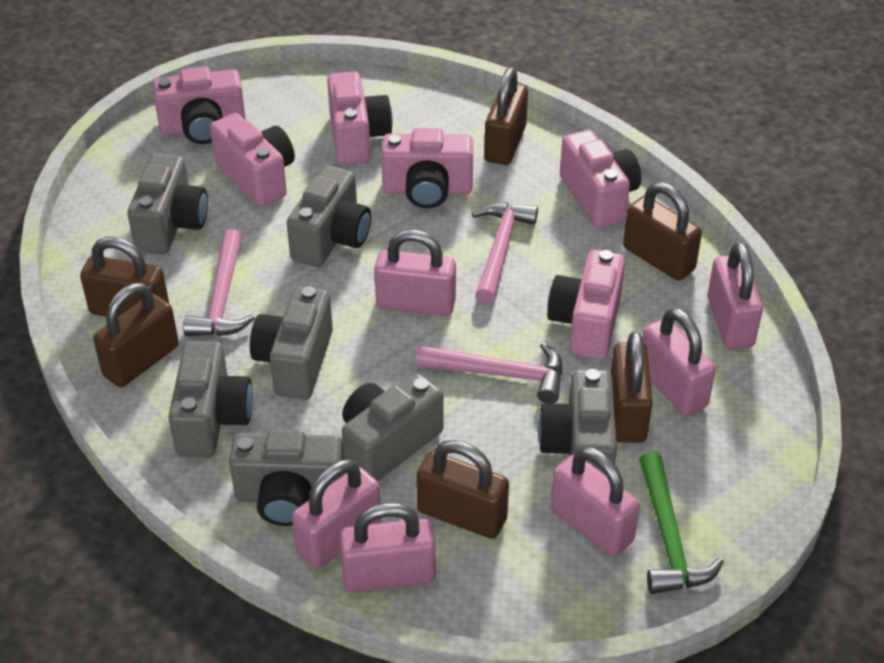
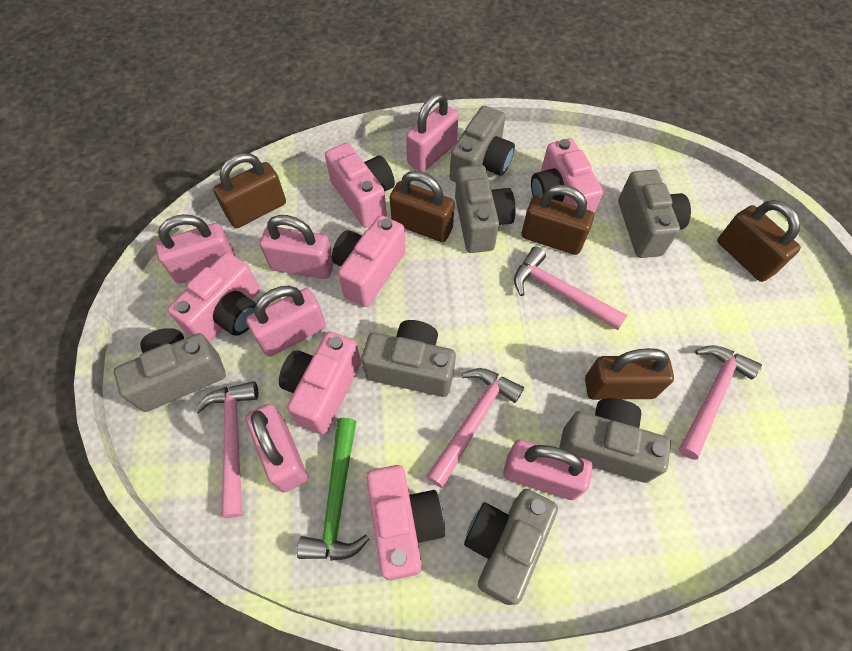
brown padlock: 6 -> 5
pink hammer: 3 -> 4

